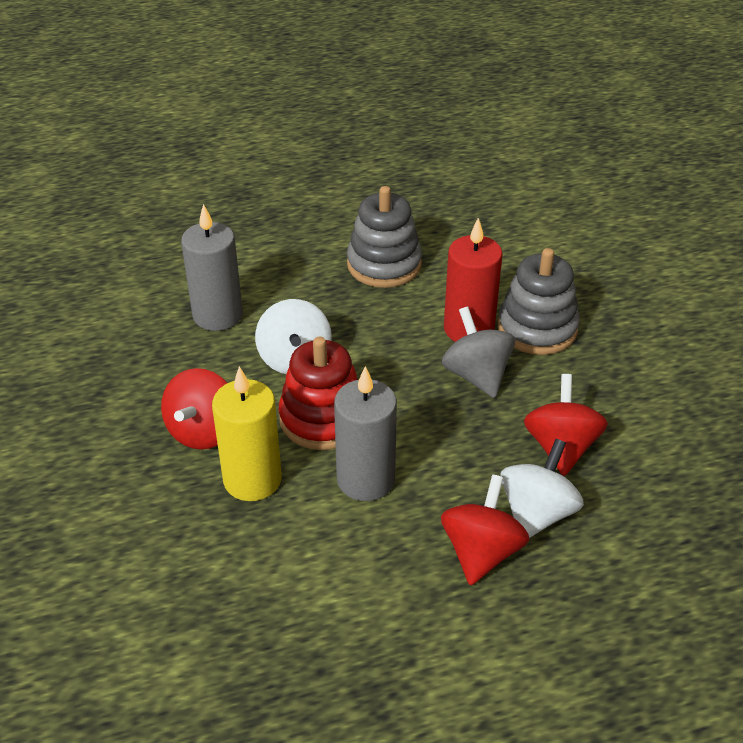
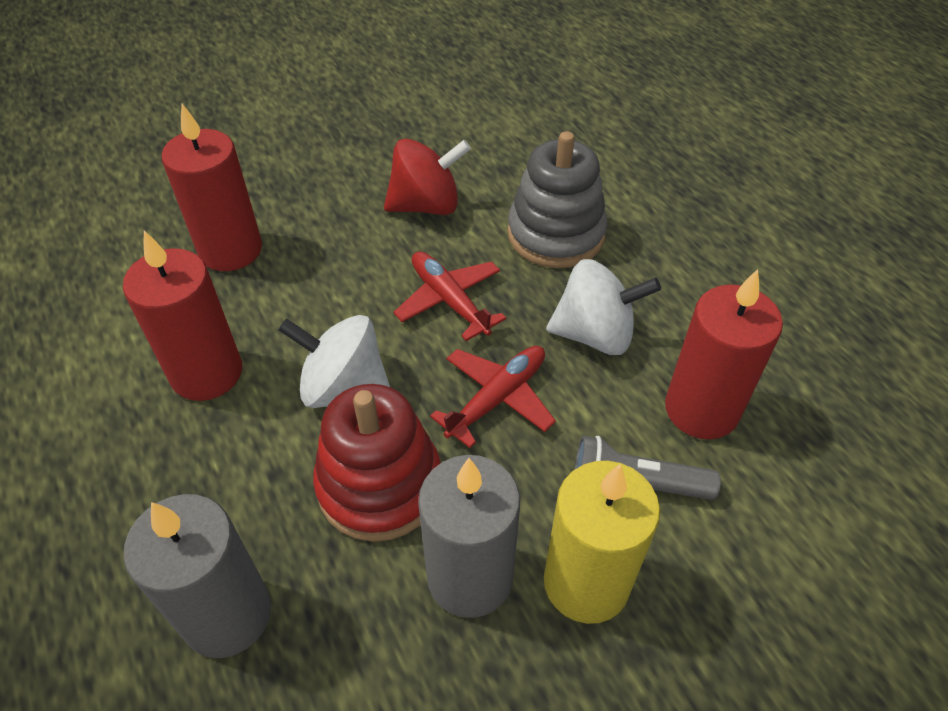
grey flashlight: 0 -> 1
grey spinning top: 1 -> 0
grey stacking toy: 2 -> 1
red candle: 1 -> 3
red plane: 0 -> 2
red spinning top: 3 -> 1

